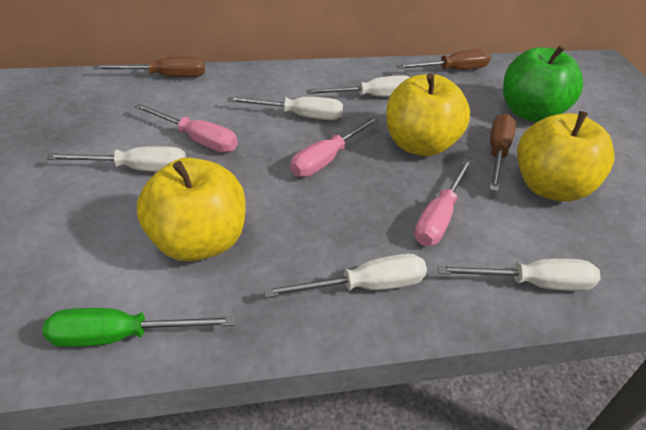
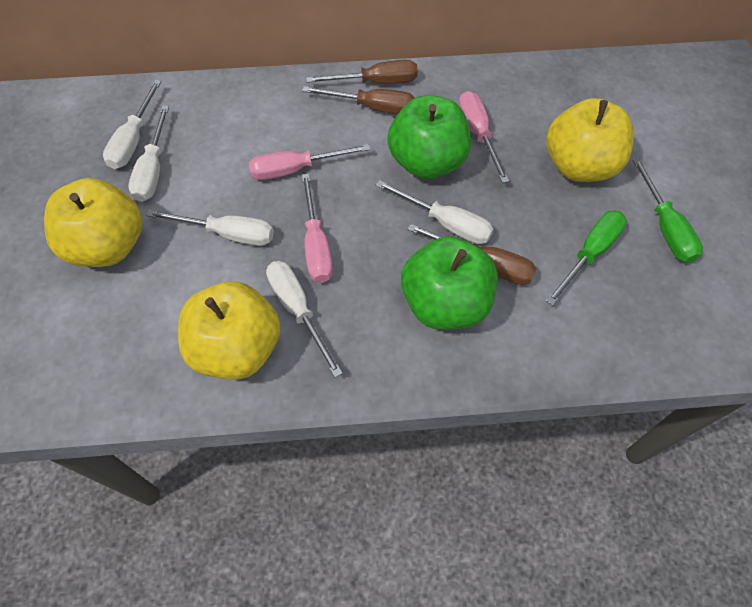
green apple: 1 -> 2
green screwdriver: 1 -> 2

